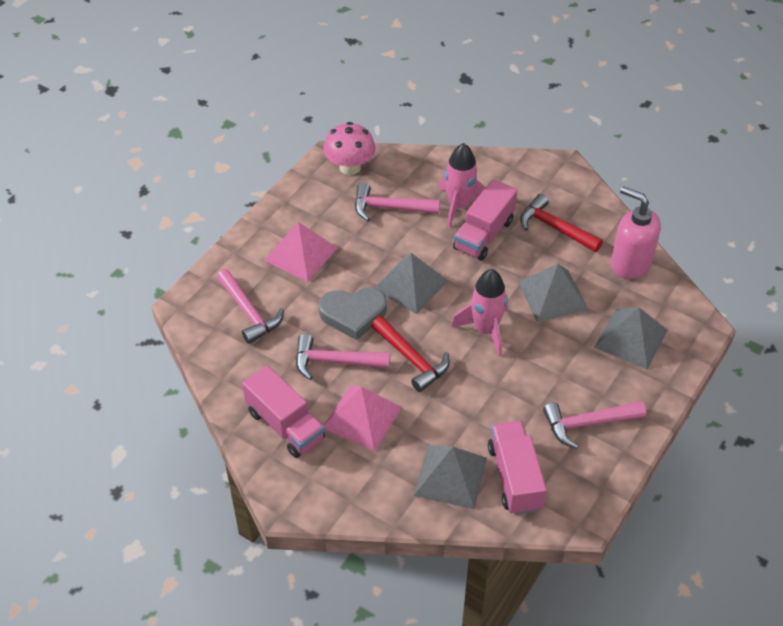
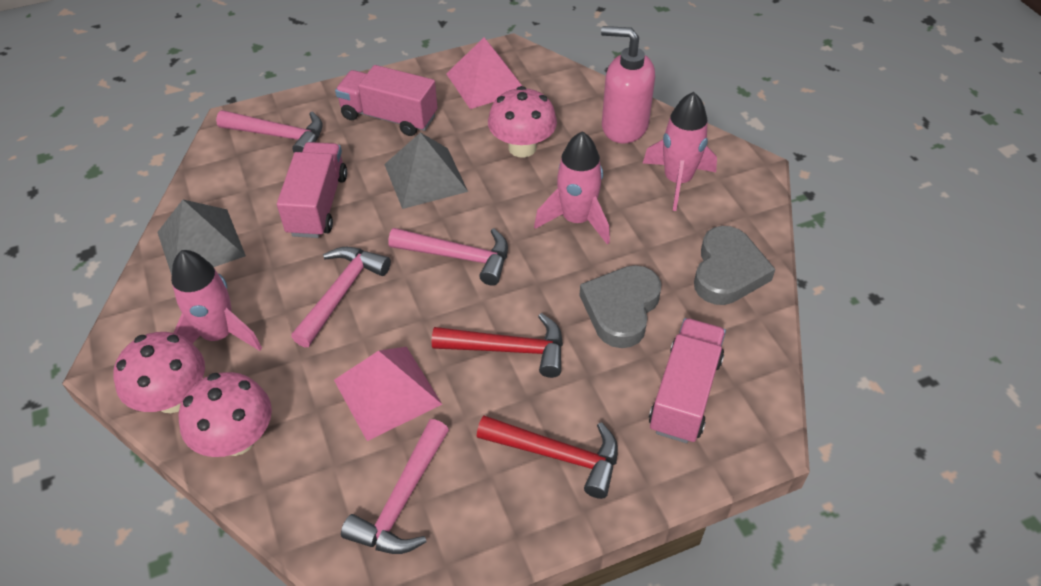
grey heart: 1 -> 2
grey pyramid: 4 -> 2
pink mushroom: 1 -> 3
pink rocket: 2 -> 3

